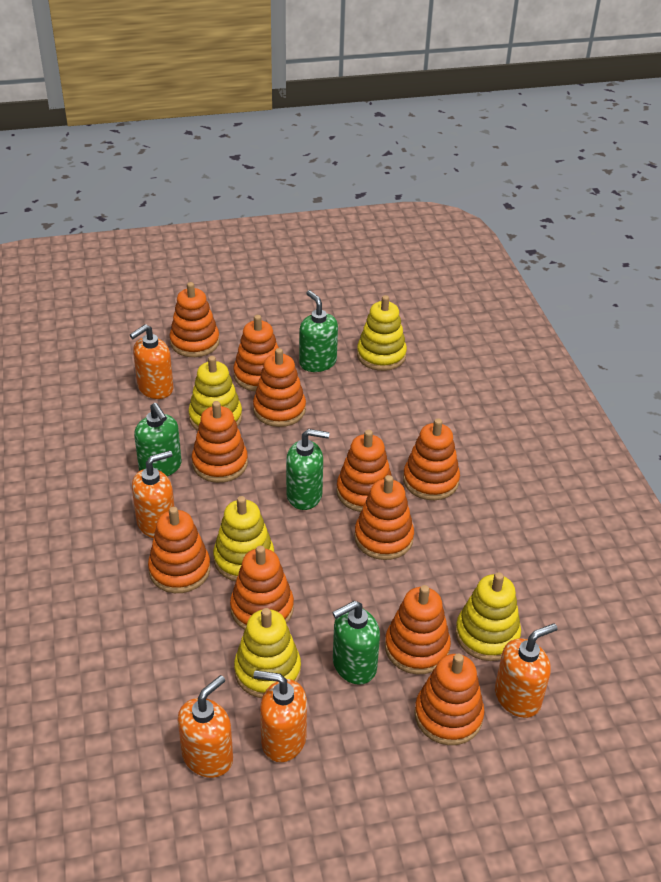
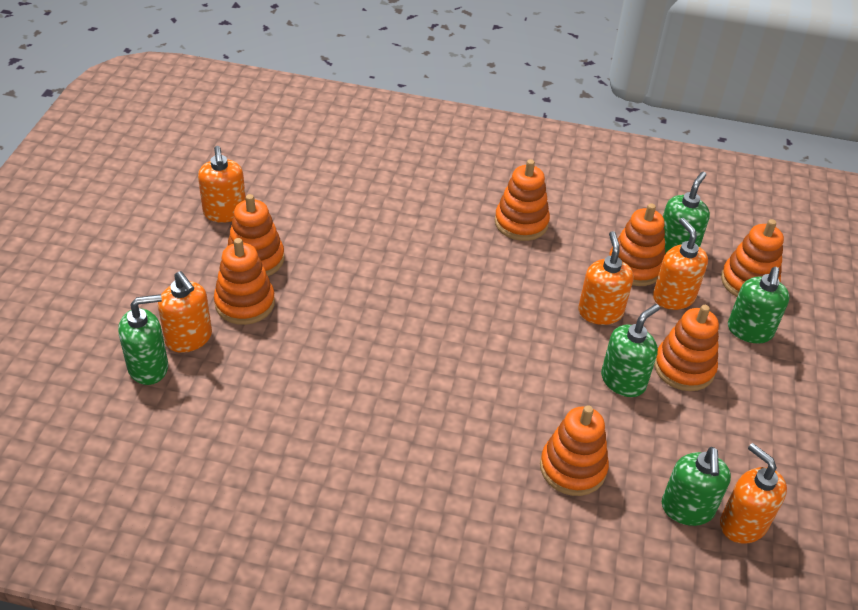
green soap dispenser: 4 -> 5
orange stacking toy: 11 -> 7
yellow stacking toy: 5 -> 0

